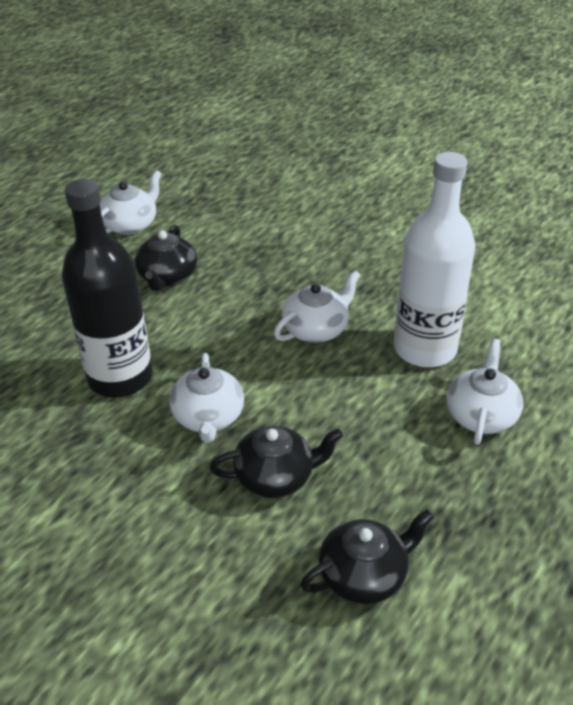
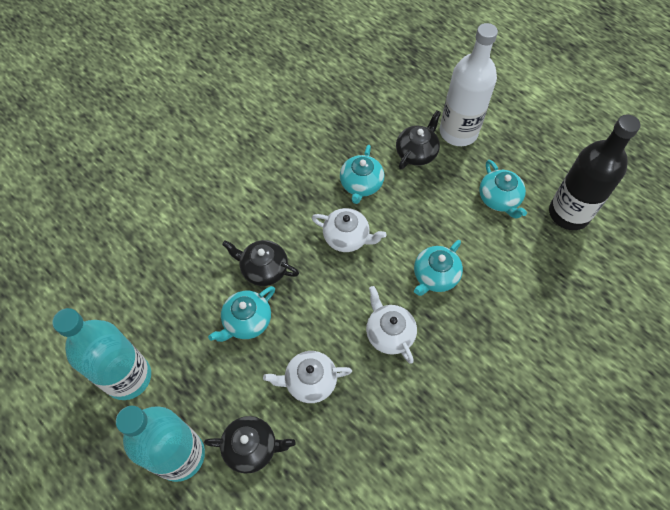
turquoise bottle: 0 -> 2
turquoise teapot: 0 -> 4
white teapot: 4 -> 3

